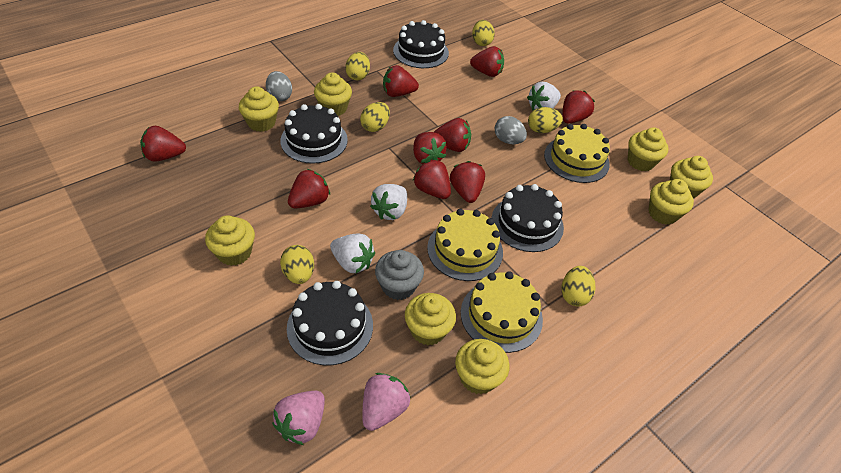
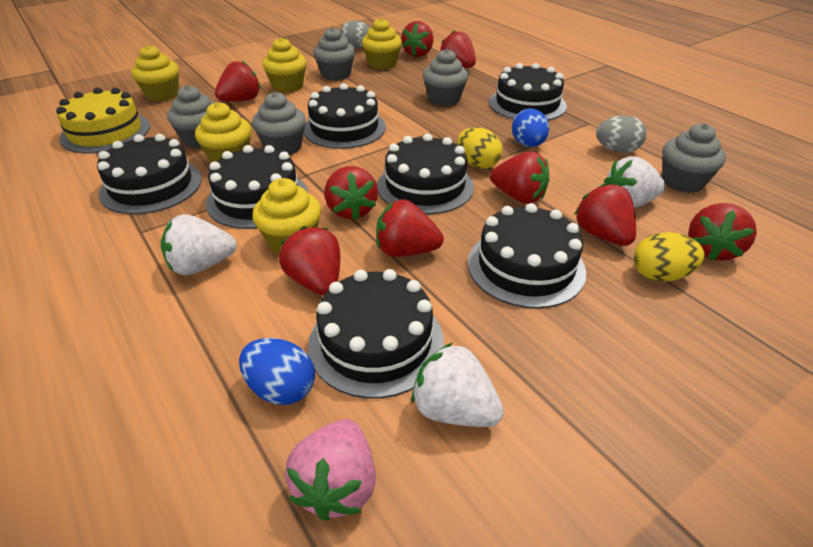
black cake: 4 -> 7
blue egg: 0 -> 2
grey cupcake: 1 -> 5
pink strawberry: 2 -> 1
yellow cake: 3 -> 1
yellow cupcake: 8 -> 5
yellow egg: 6 -> 2

